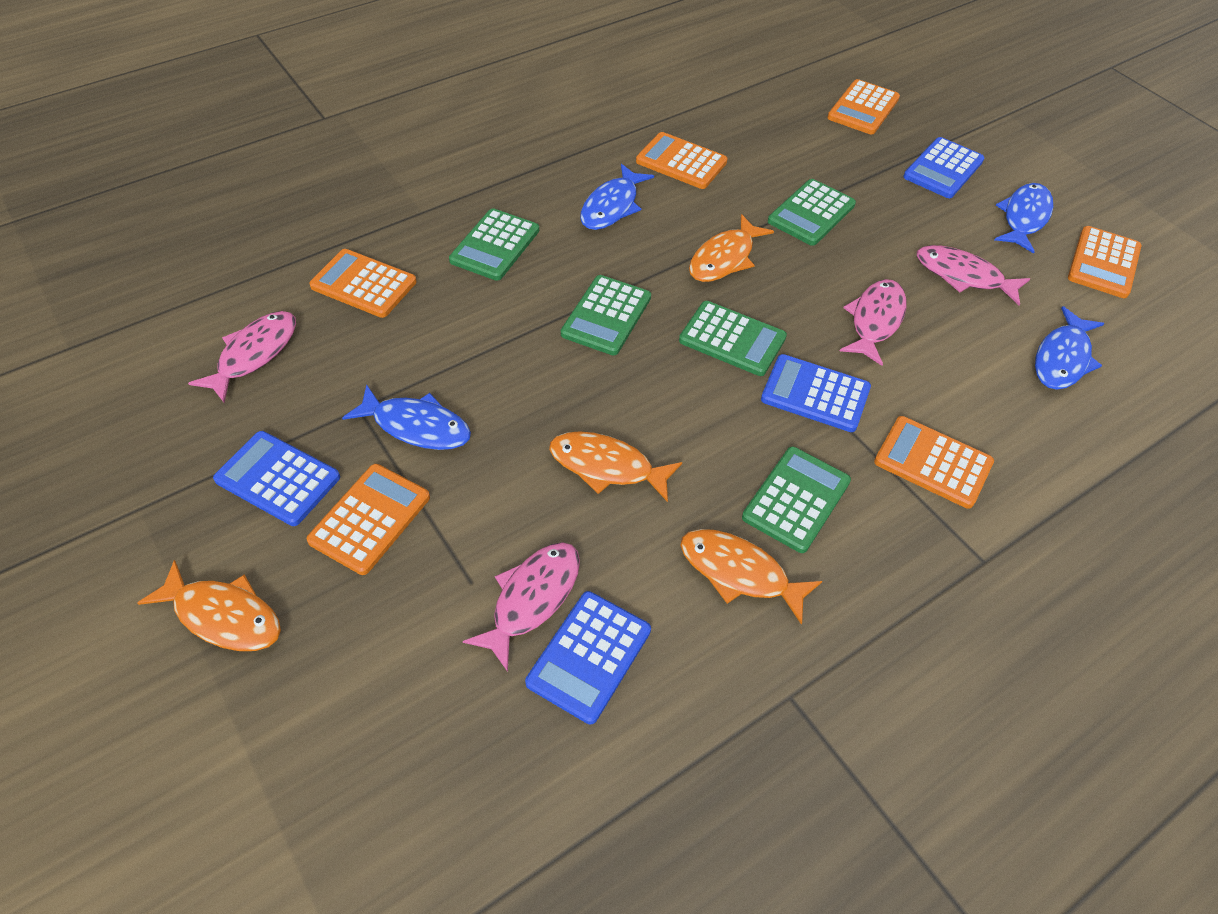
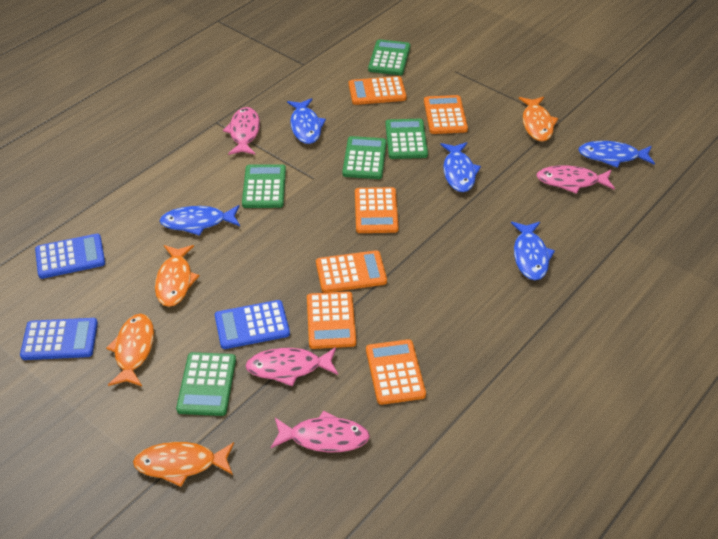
blue calculator: 4 -> 3
blue fish: 4 -> 5

